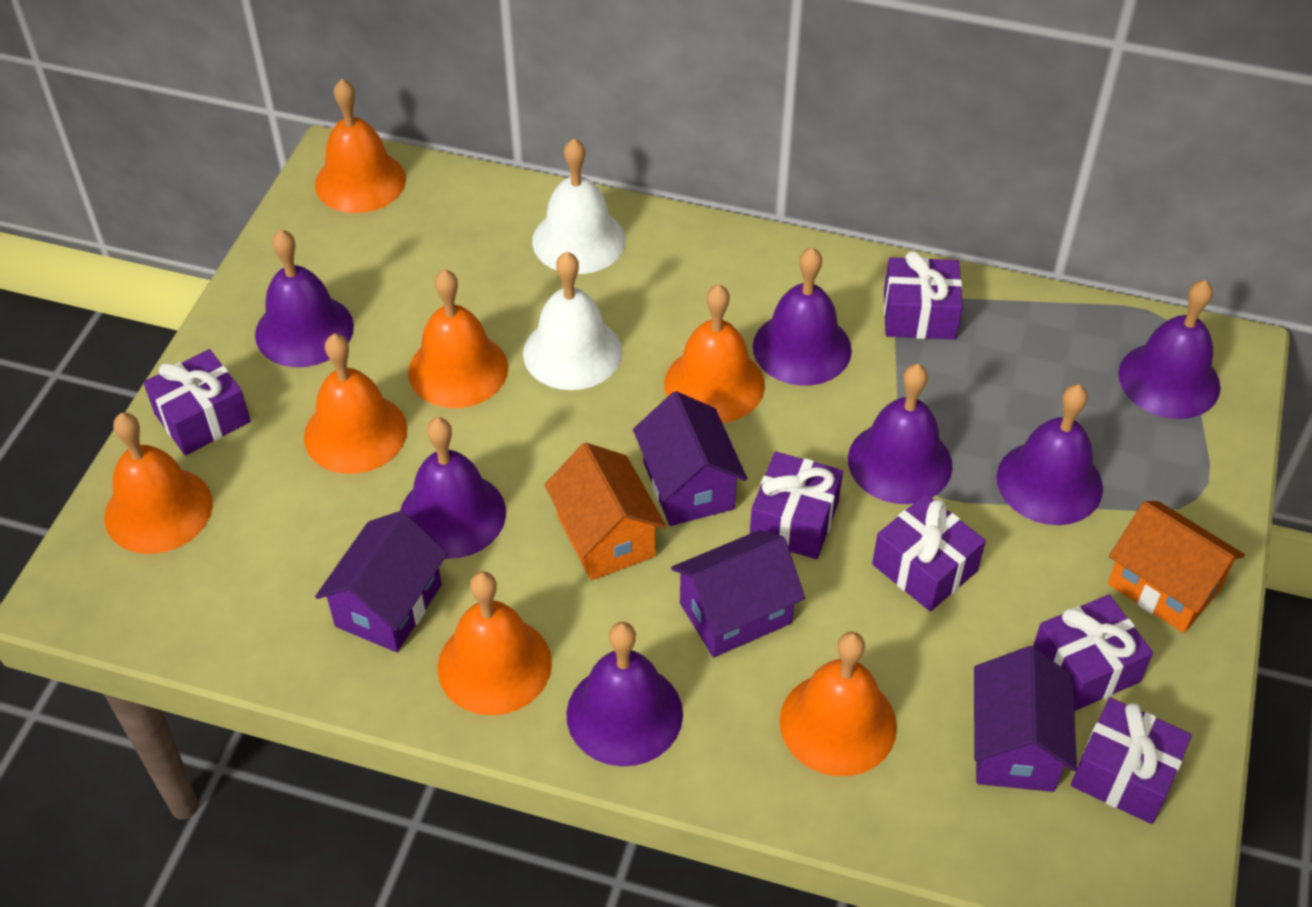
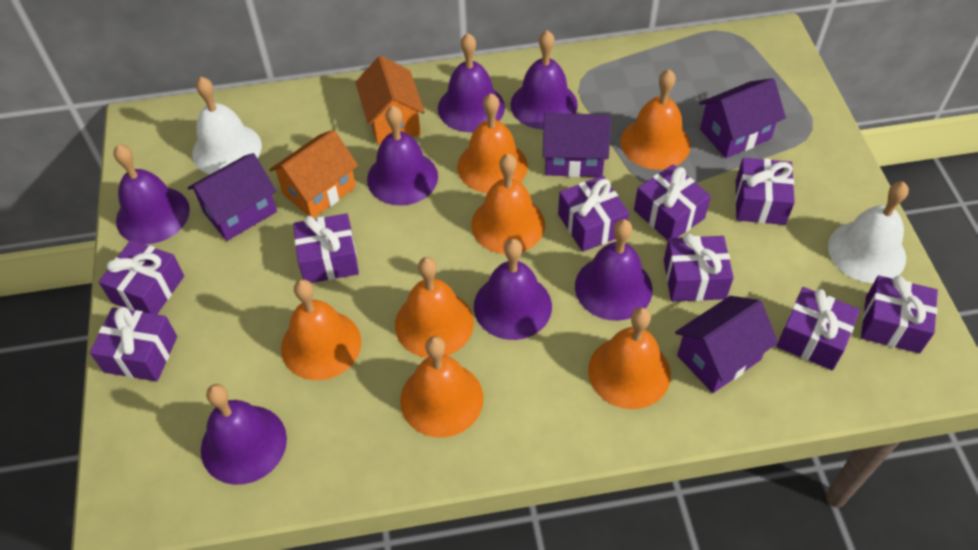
purple gift: 6 -> 9

